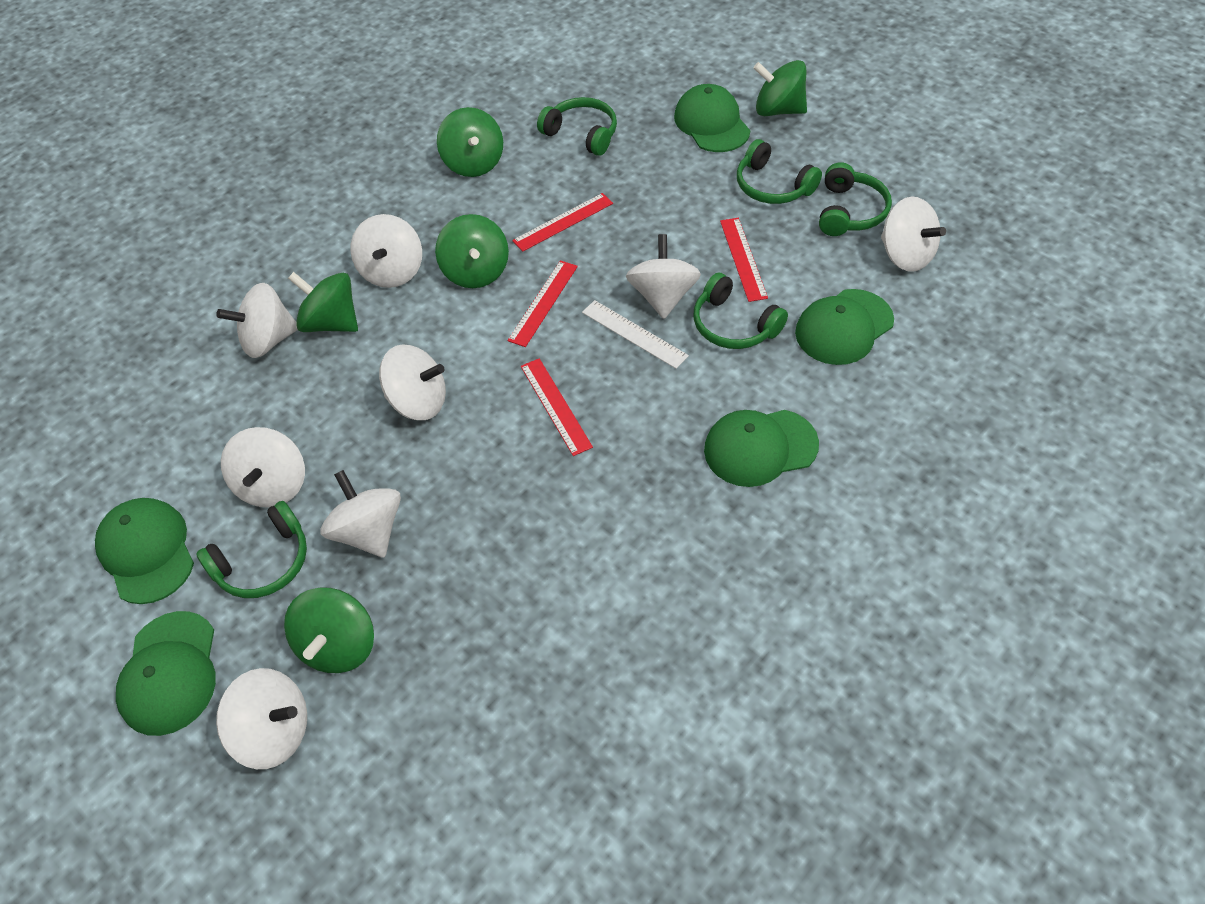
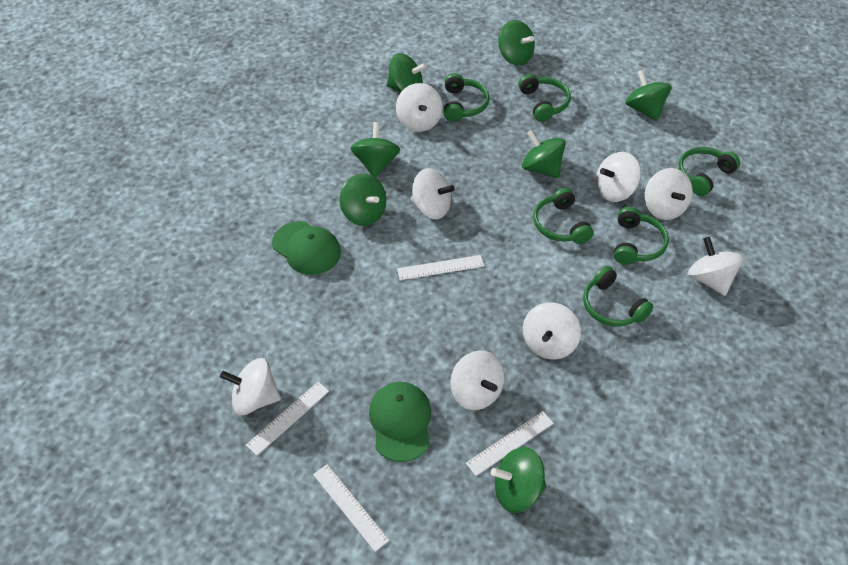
green cap: 5 -> 2
green headphones: 5 -> 6
green spinning top: 5 -> 7
red ruler: 4 -> 0
white ruler: 1 -> 4

